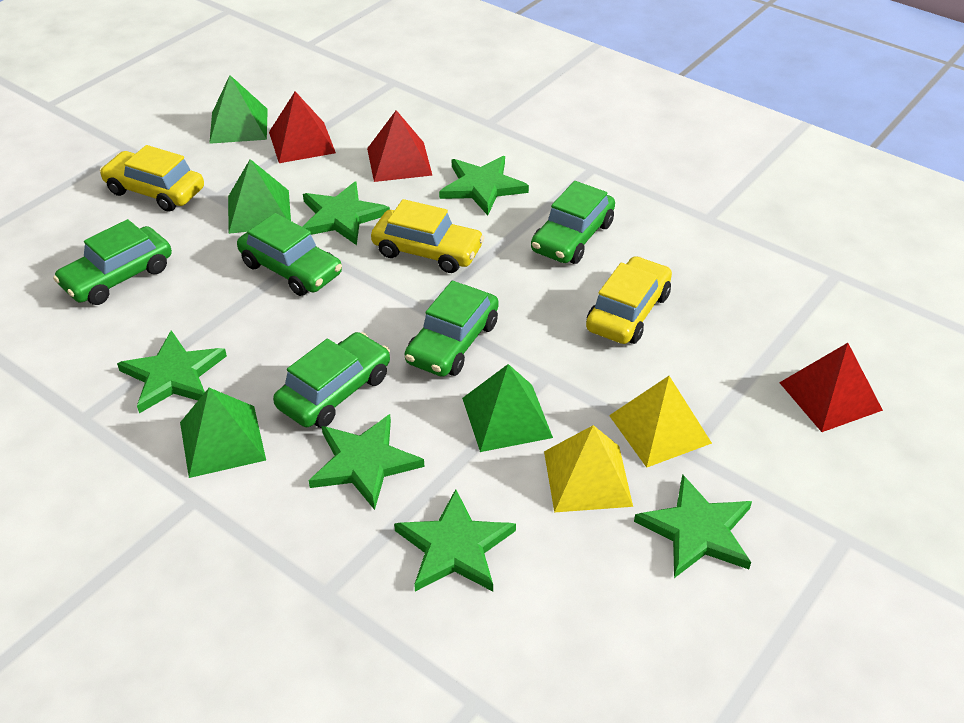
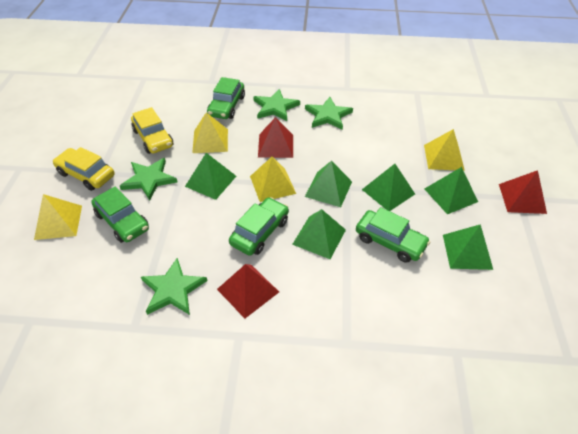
green car: 5 -> 4
green pyramid: 4 -> 6
green star: 6 -> 4
yellow car: 3 -> 2
yellow pyramid: 2 -> 4

